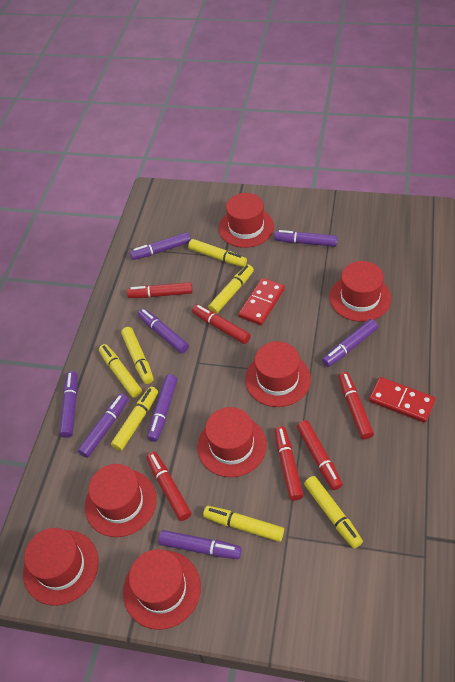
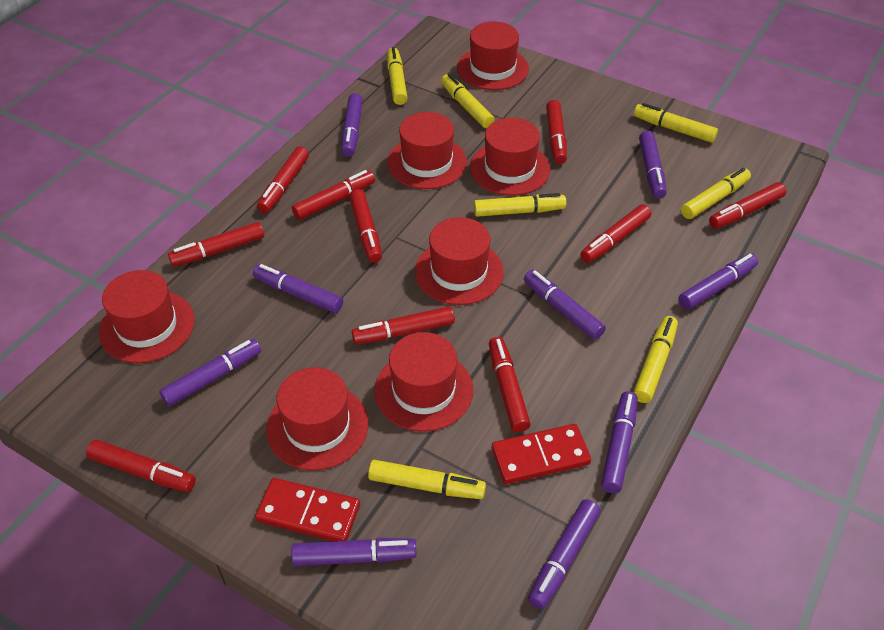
purple marker: 8 -> 9
red marker: 6 -> 10

